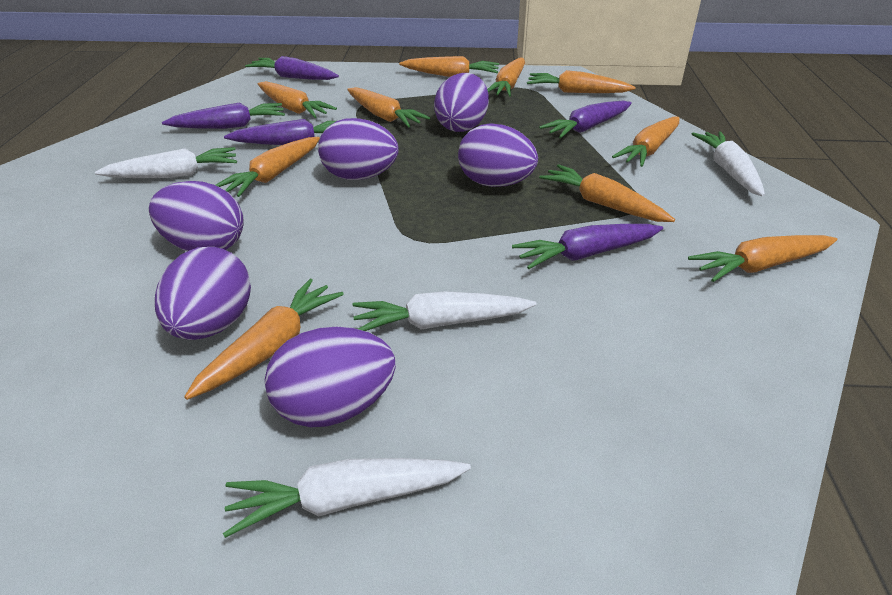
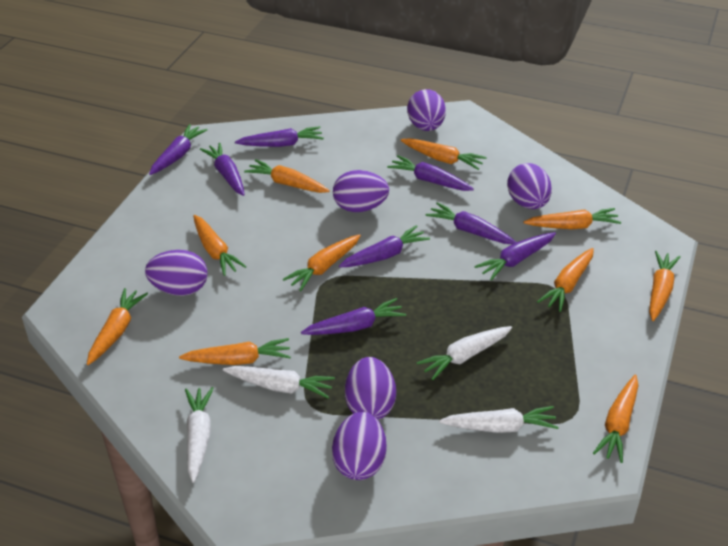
purple carrot: 5 -> 8

